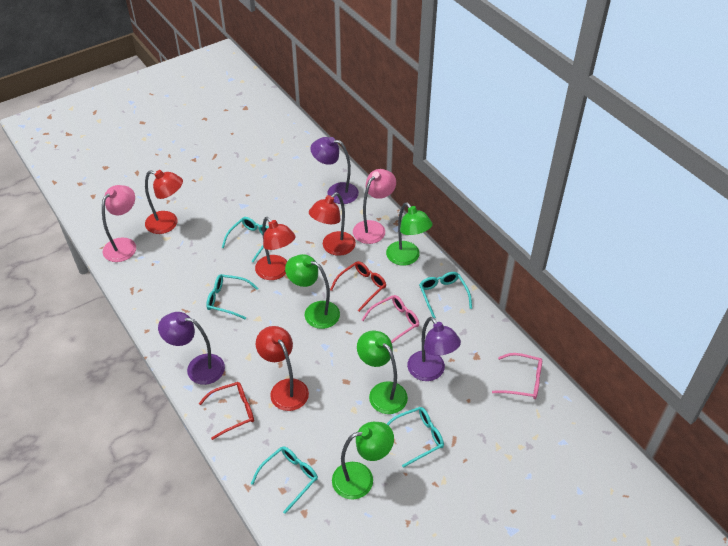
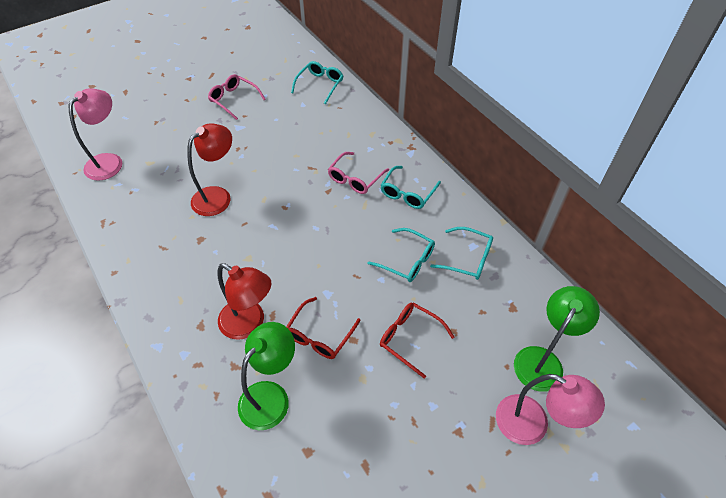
green lamp: 4 -> 2
purple lamp: 3 -> 0
red lamp: 4 -> 2
turquoise glasses: 5 -> 4

